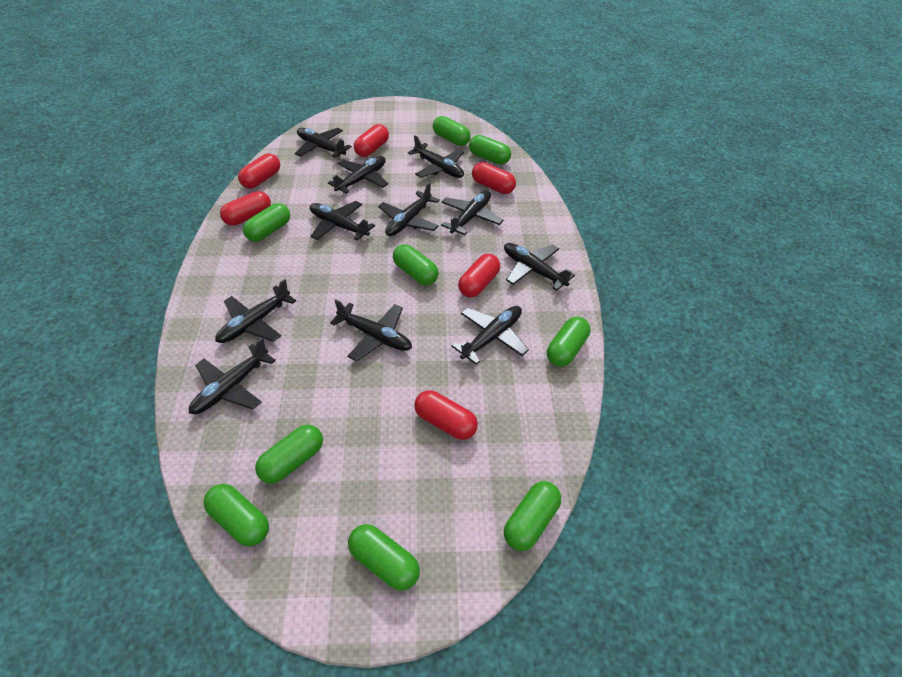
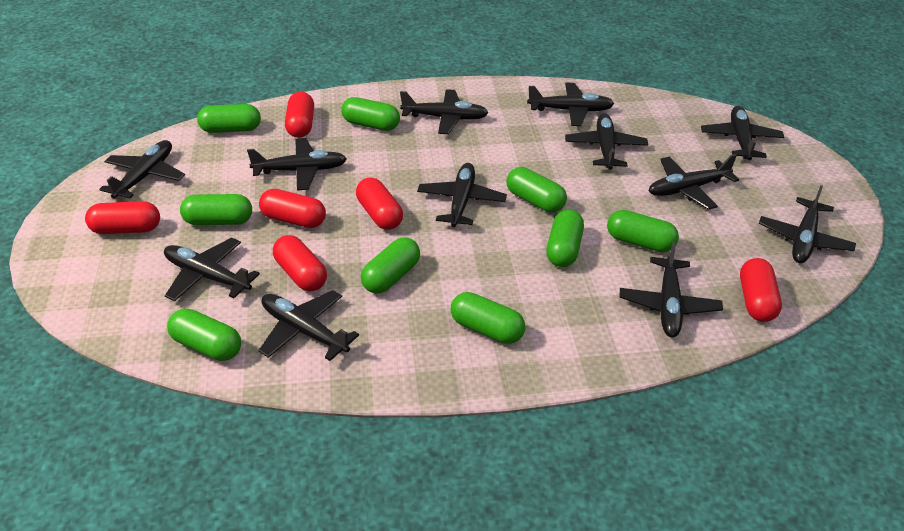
black plane: 11 -> 12

